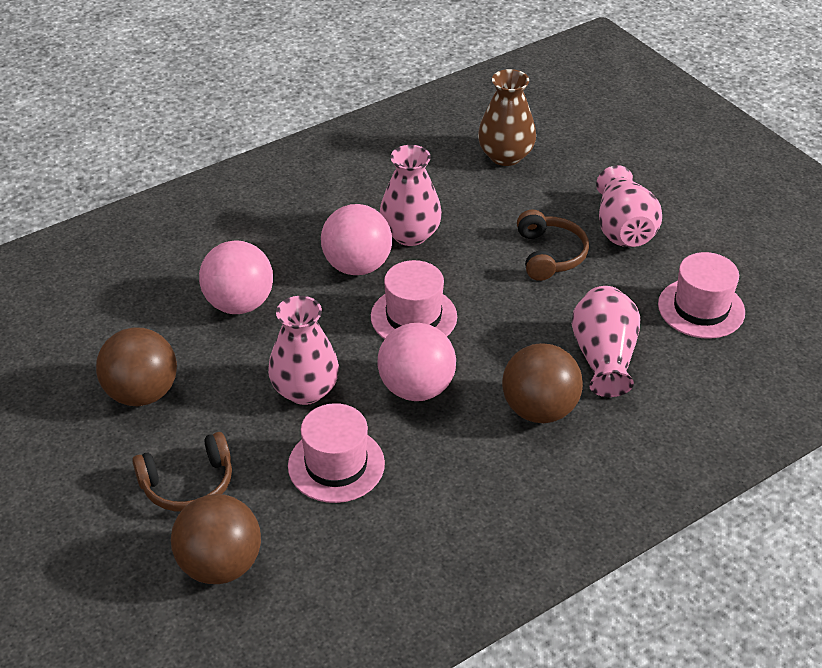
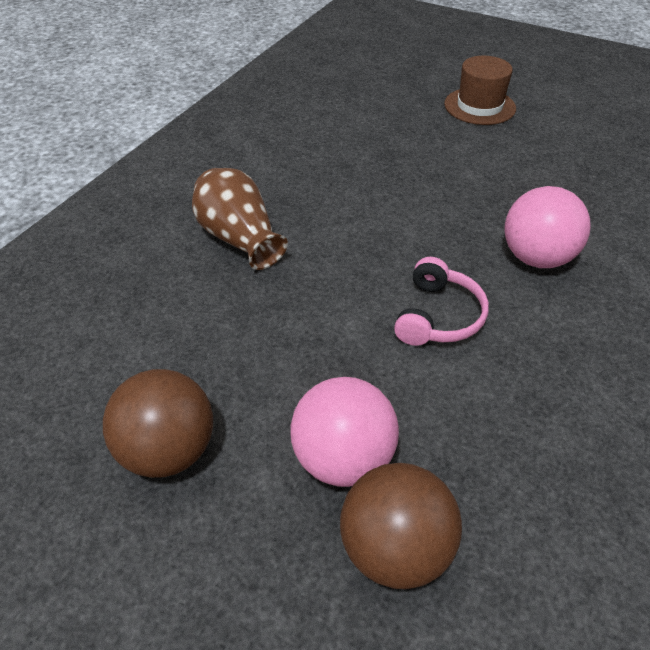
brown ball: 3 -> 2
brown hat: 0 -> 1
brown headphones: 2 -> 0
pink ball: 3 -> 2
pink hat: 3 -> 0
pink headphones: 0 -> 1
pink vase: 4 -> 0

